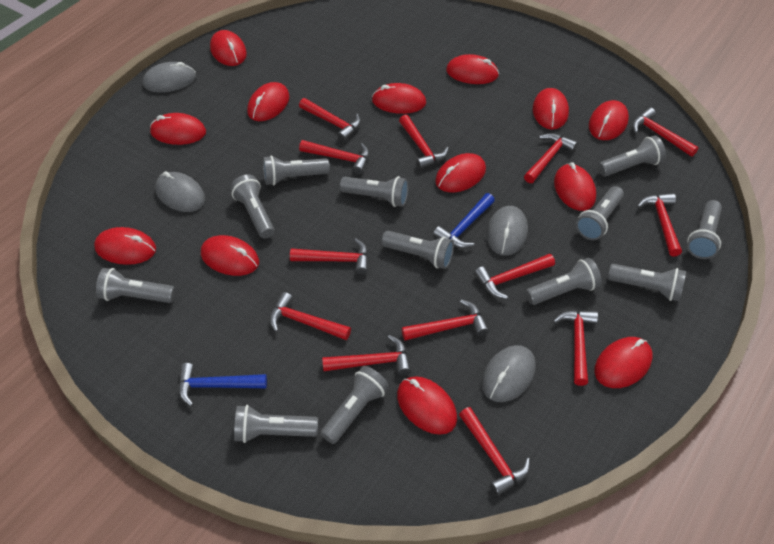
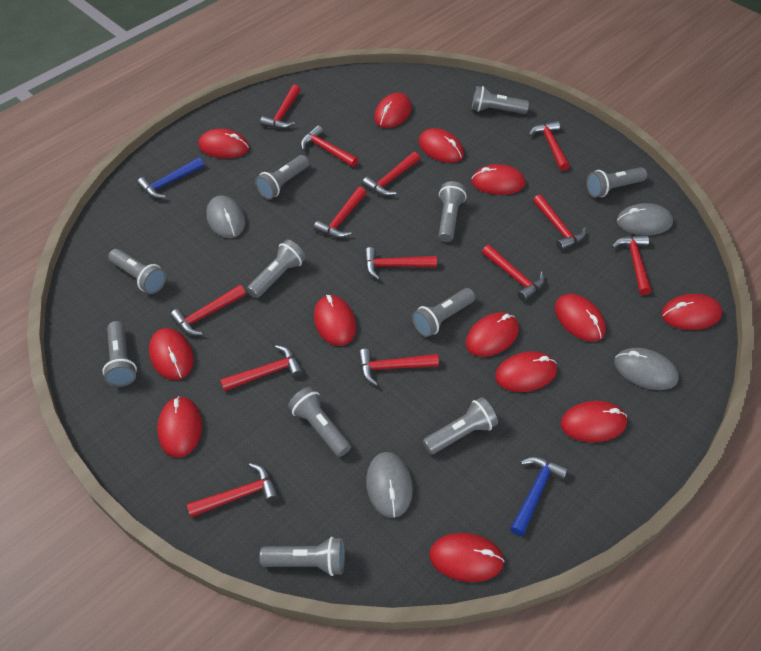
grey flashlight: 12 -> 11

